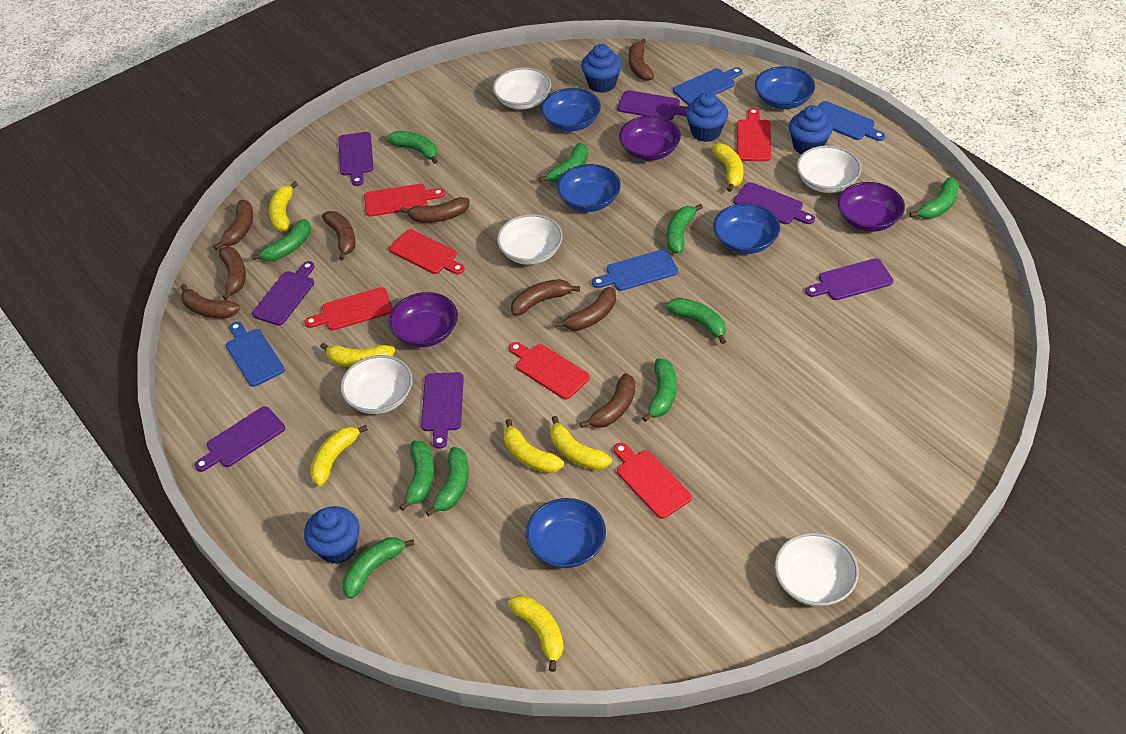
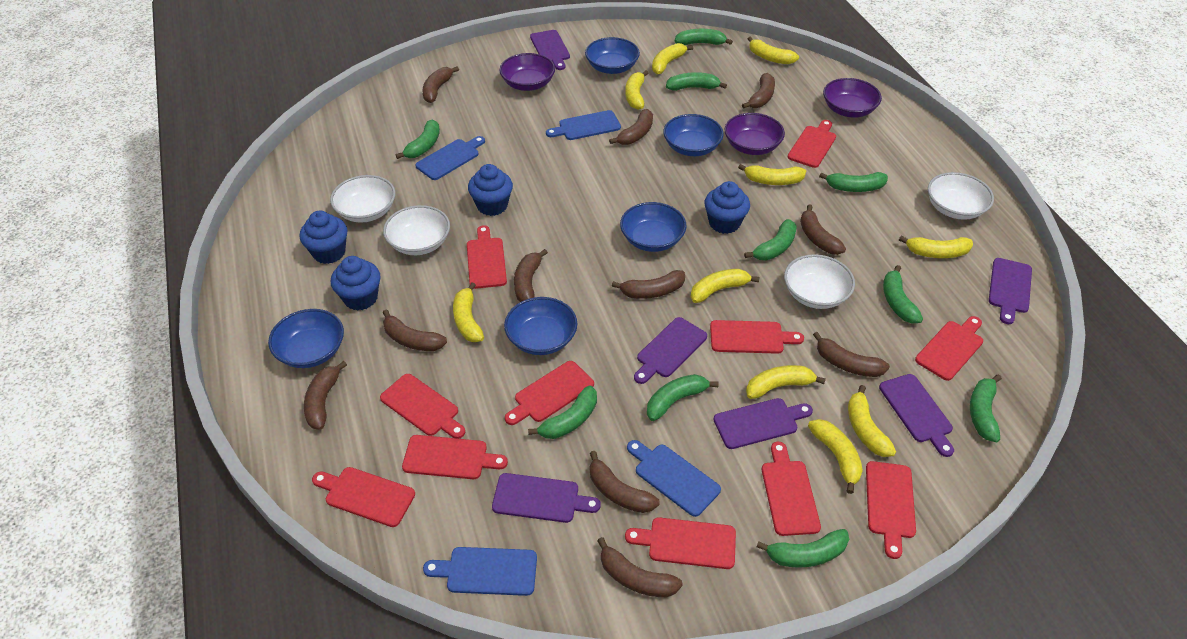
brown banana: 9 -> 11
purple cutting board: 7 -> 6
red cutting board: 6 -> 11
white bowl: 5 -> 4
yellow banana: 7 -> 10

